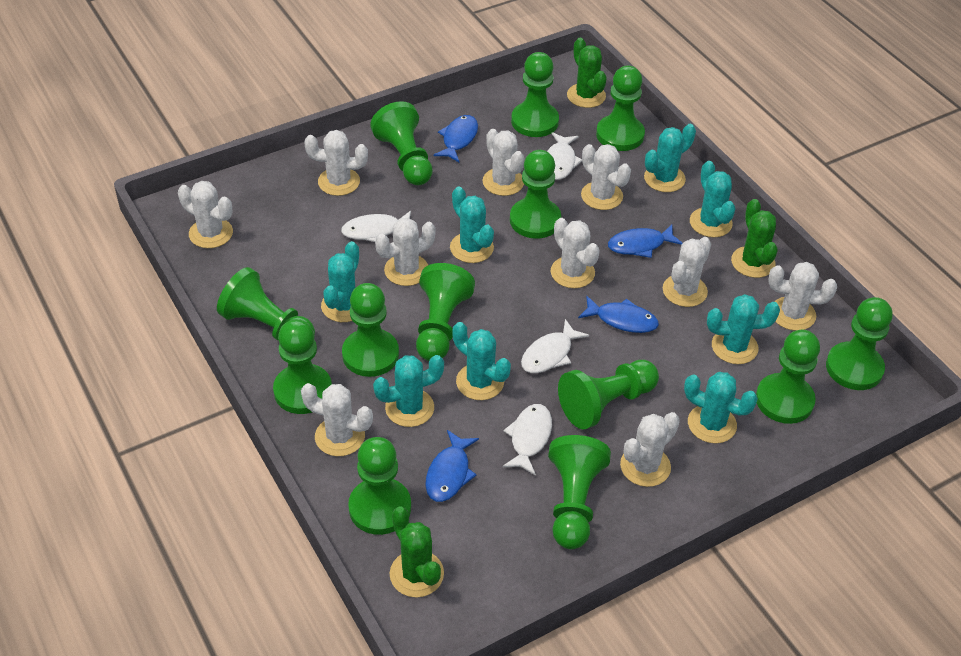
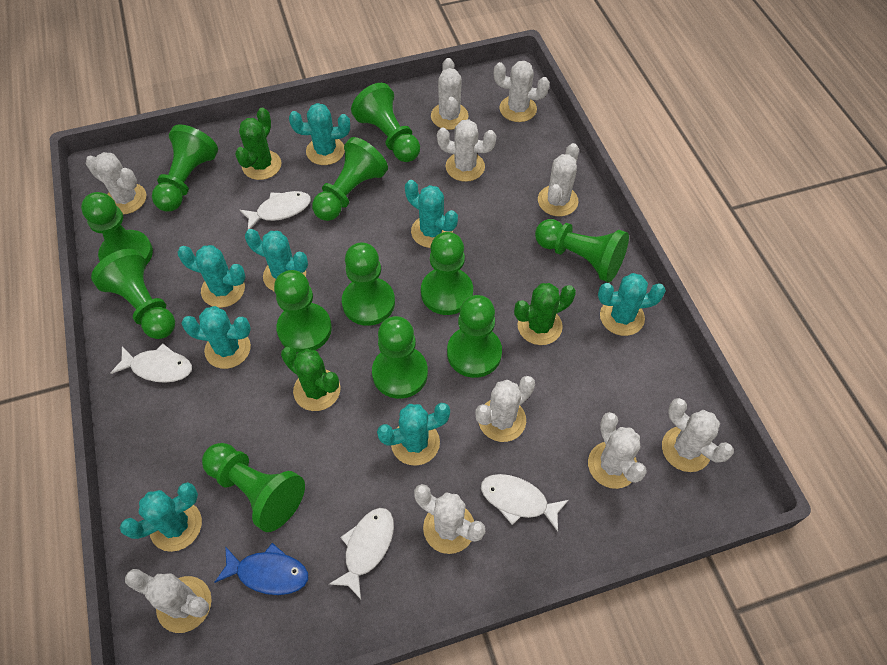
blue fish: 4 -> 1
green pawn: 13 -> 12

